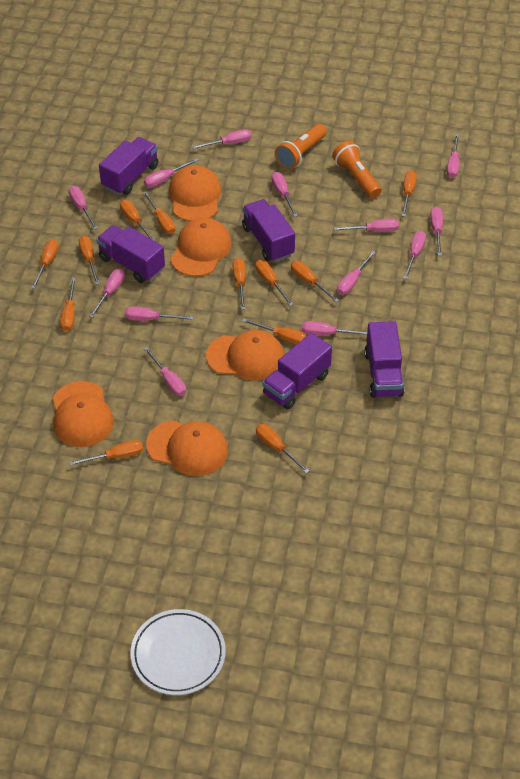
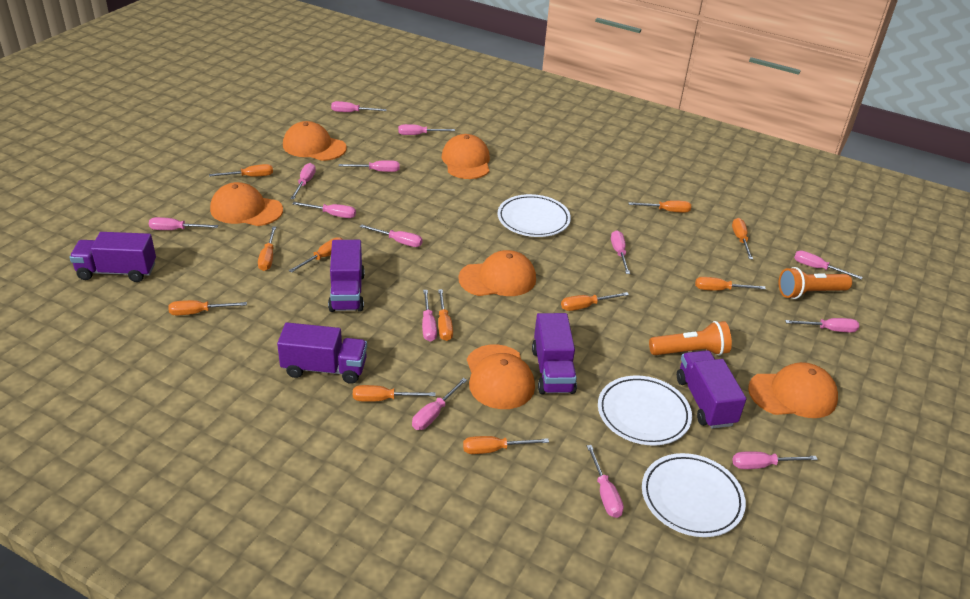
orange cap: 5 -> 6
orange screwdriver: 12 -> 11
pink screwdriver: 13 -> 14
white plate: 1 -> 3

